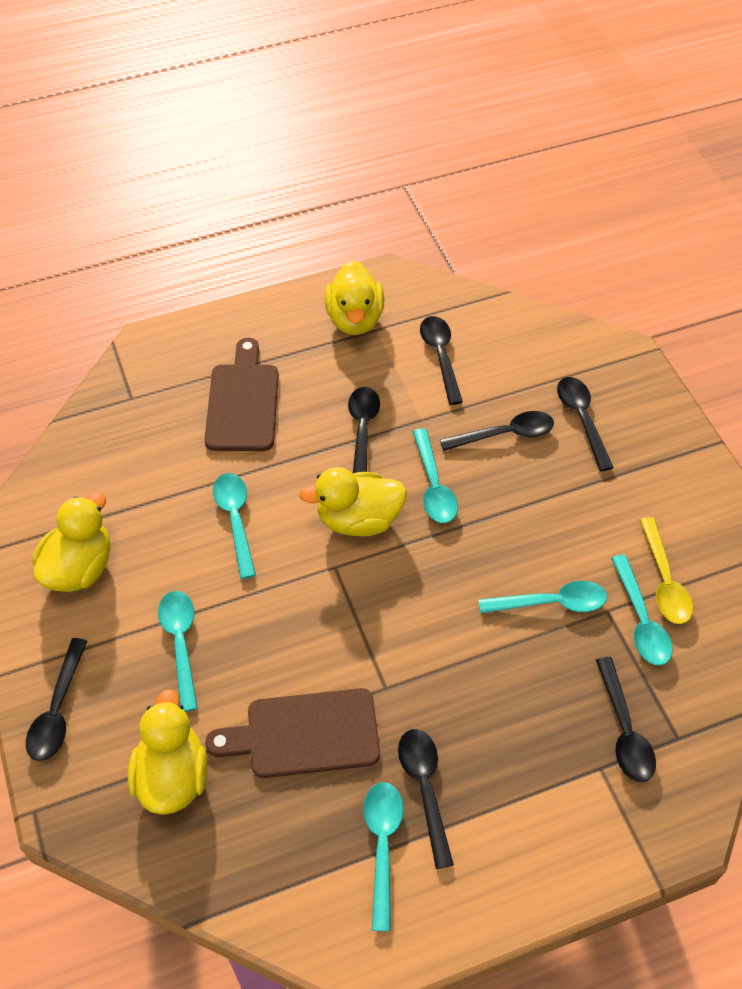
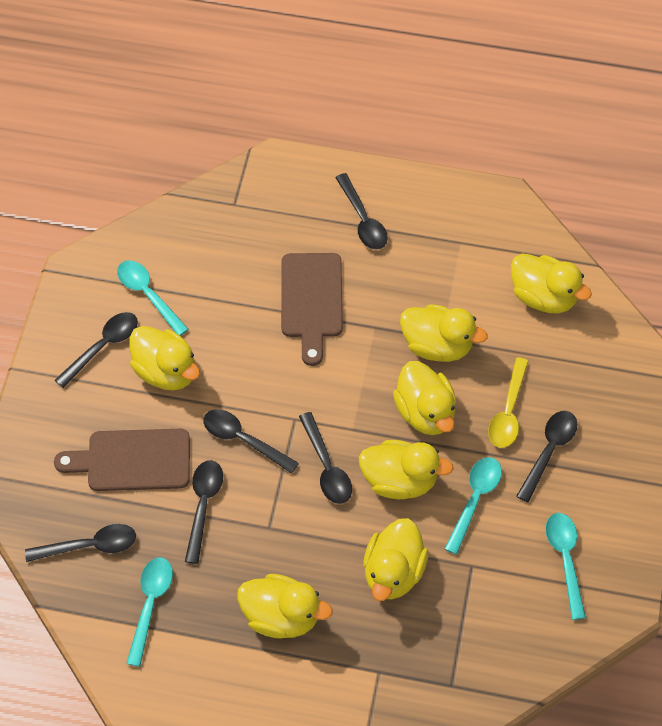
turquoise spoon: 6 -> 4
yellow duck: 4 -> 7

